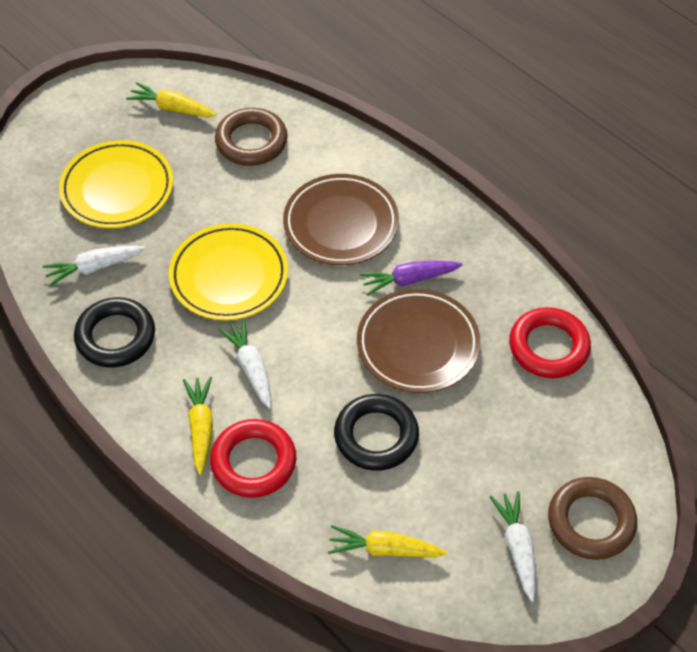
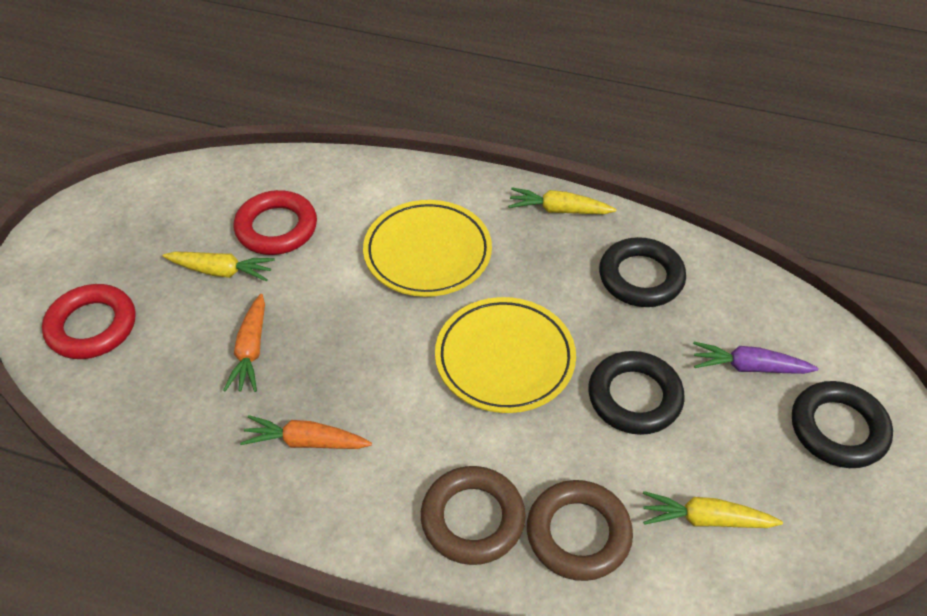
black ring: 2 -> 3
brown plate: 2 -> 0
orange carrot: 0 -> 2
white carrot: 3 -> 0

